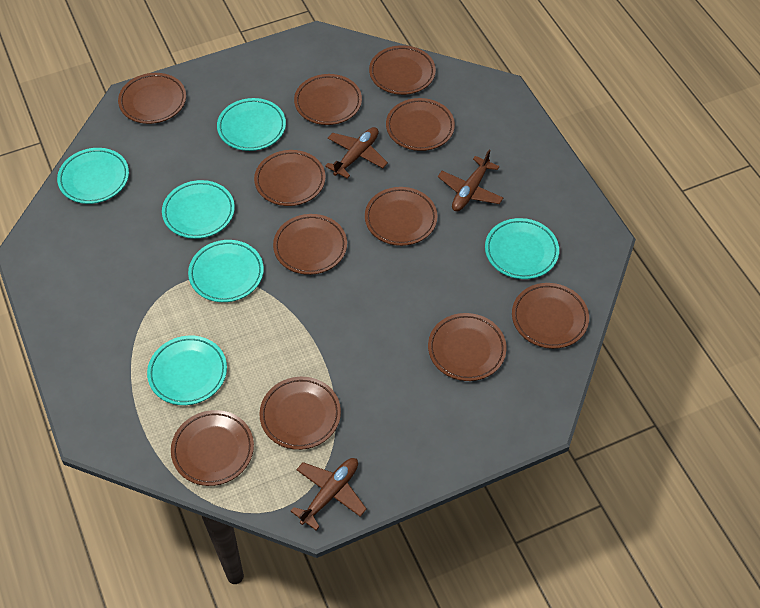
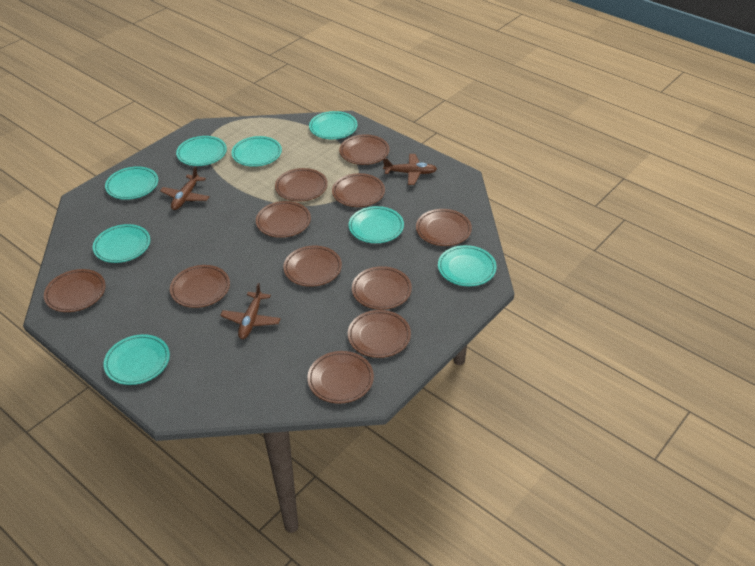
turquoise plate: 6 -> 8

